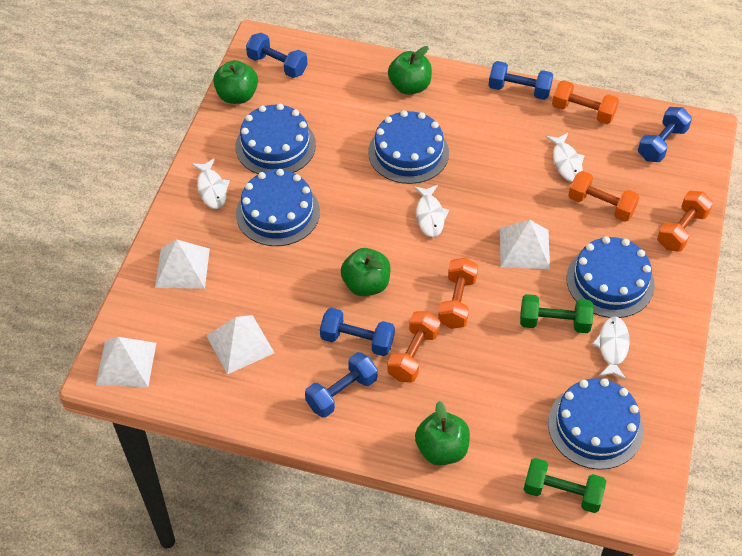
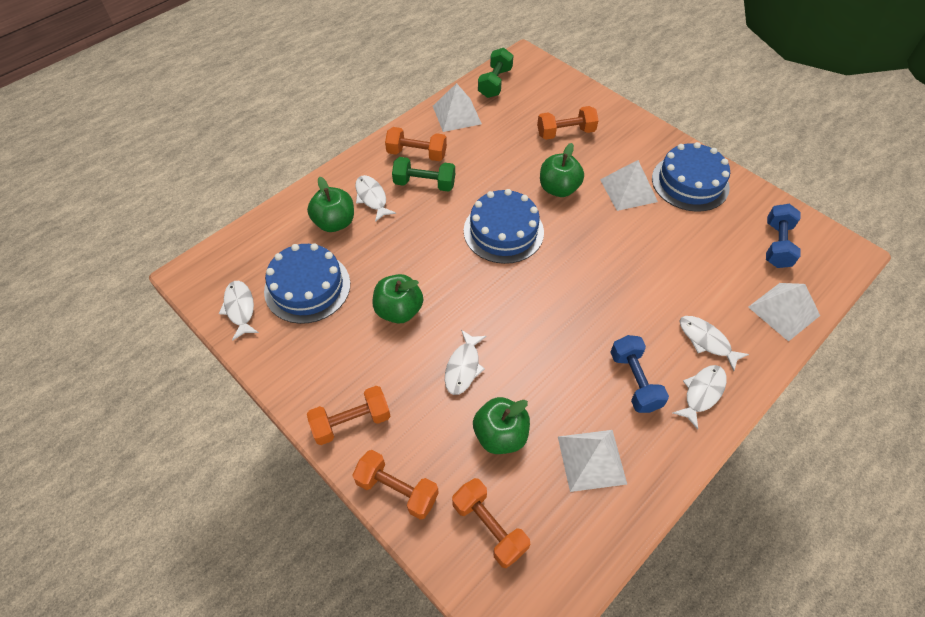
blue cake: 5 -> 3
blue dumbbell: 5 -> 2
white fish: 4 -> 5

